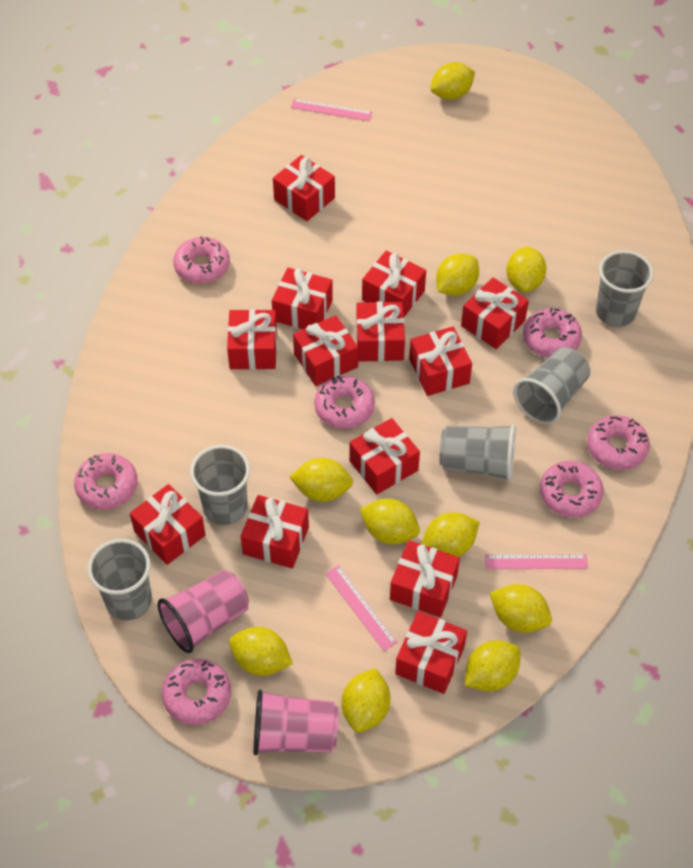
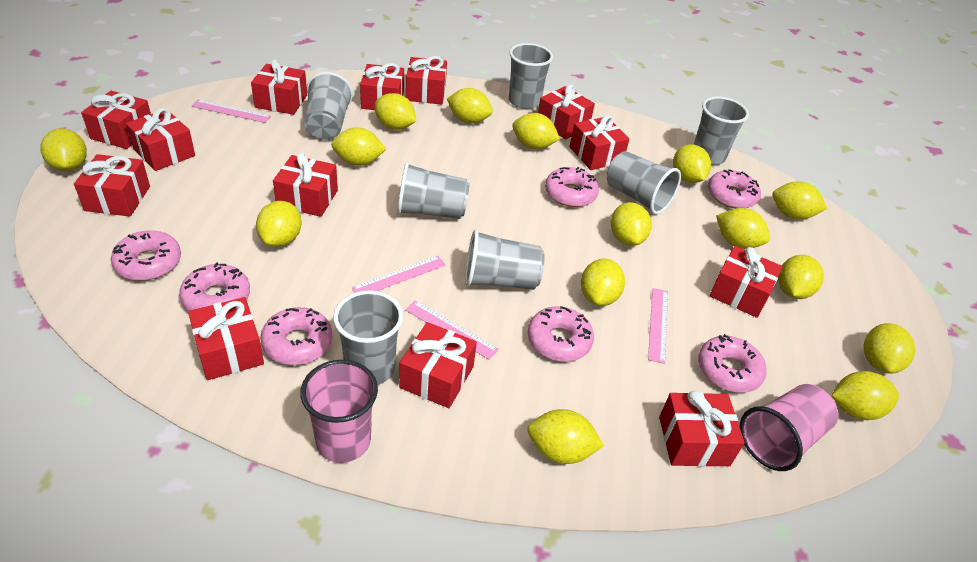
grey cup: 5 -> 7
pink ruler: 3 -> 4
yellow lemon: 10 -> 15

